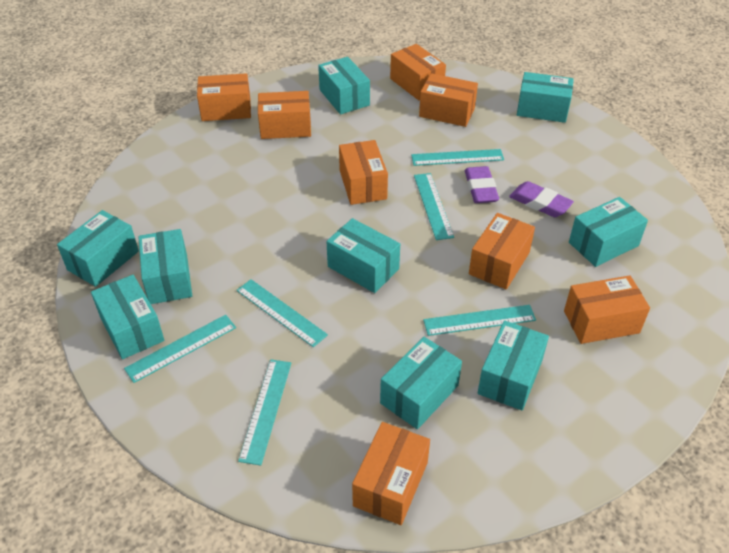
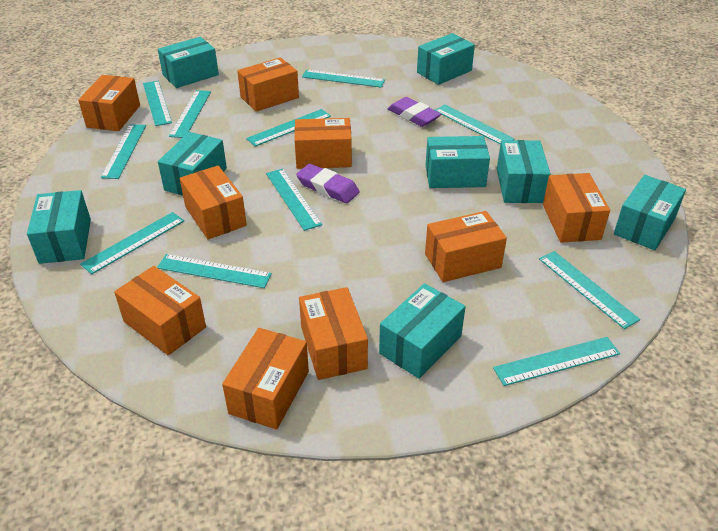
orange box: 8 -> 9
turquoise box: 9 -> 8
turquoise ruler: 6 -> 11

